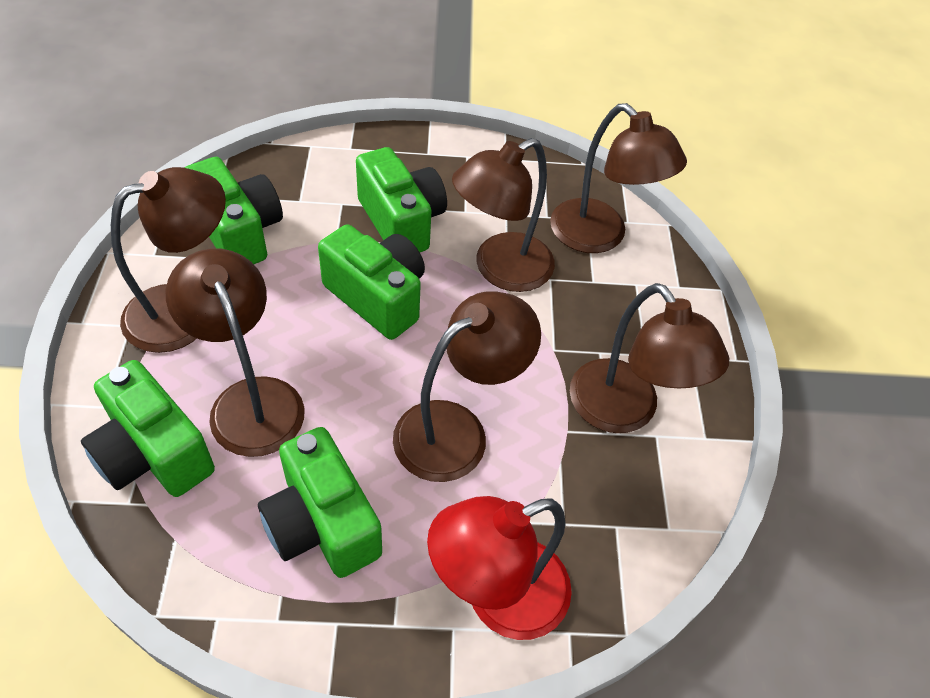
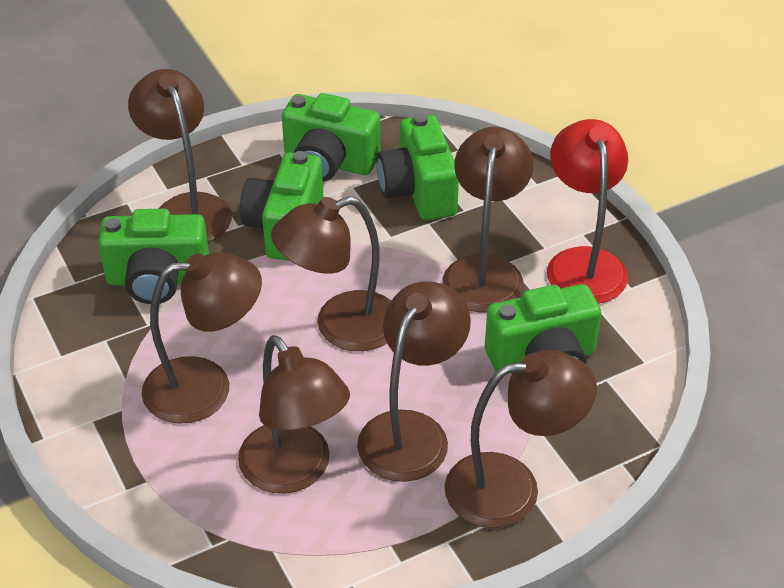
brown lamp: 6 -> 7

